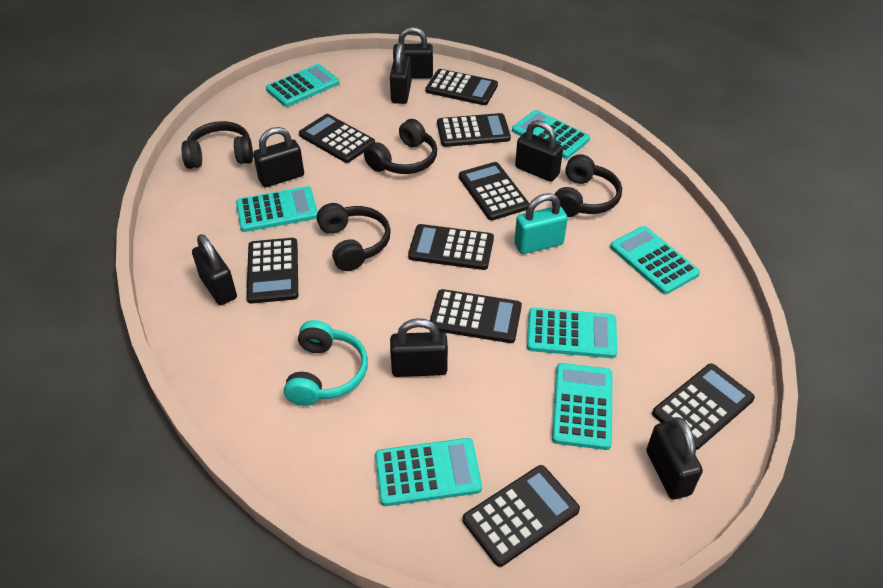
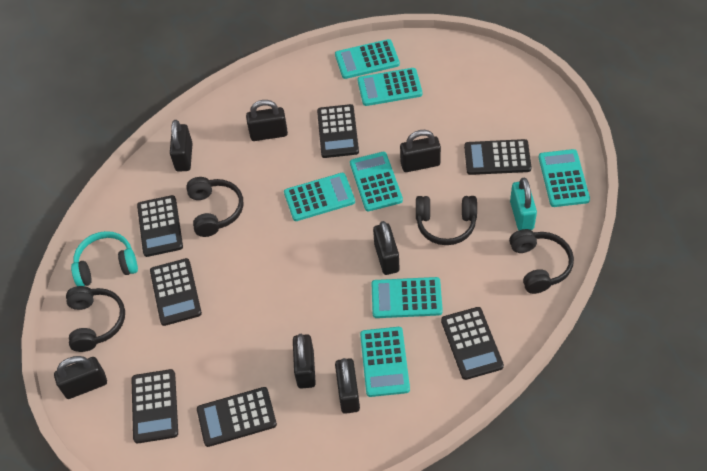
black calculator: 9 -> 7

